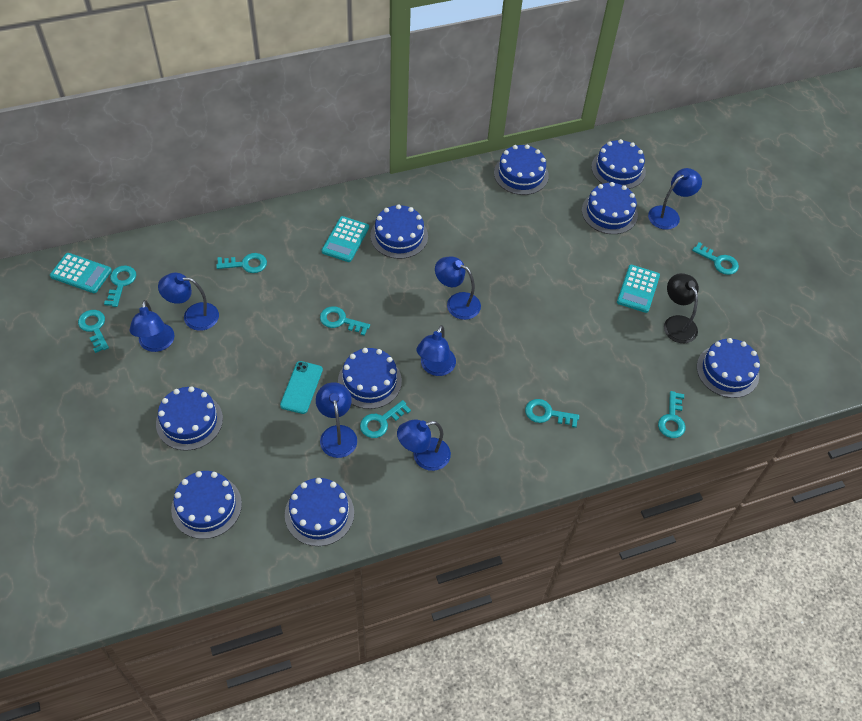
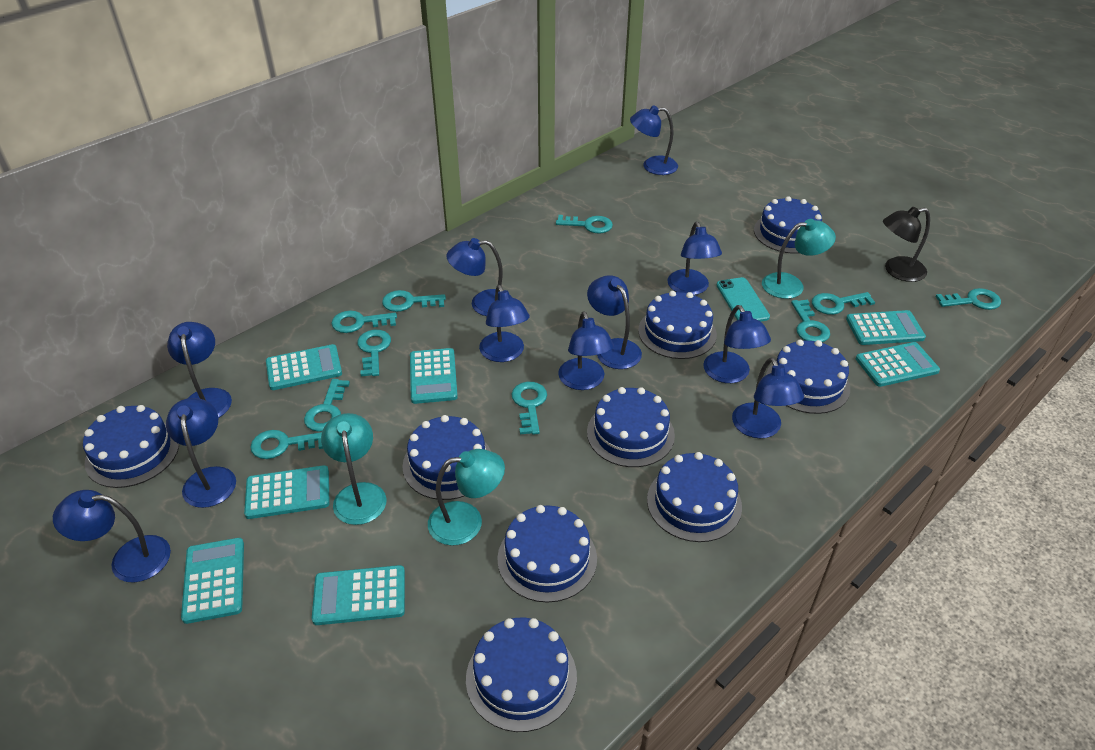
blue lamp: 7 -> 11
turquoise calculator: 3 -> 7
turquoise key: 8 -> 10
turquoise lamp: 0 -> 3

